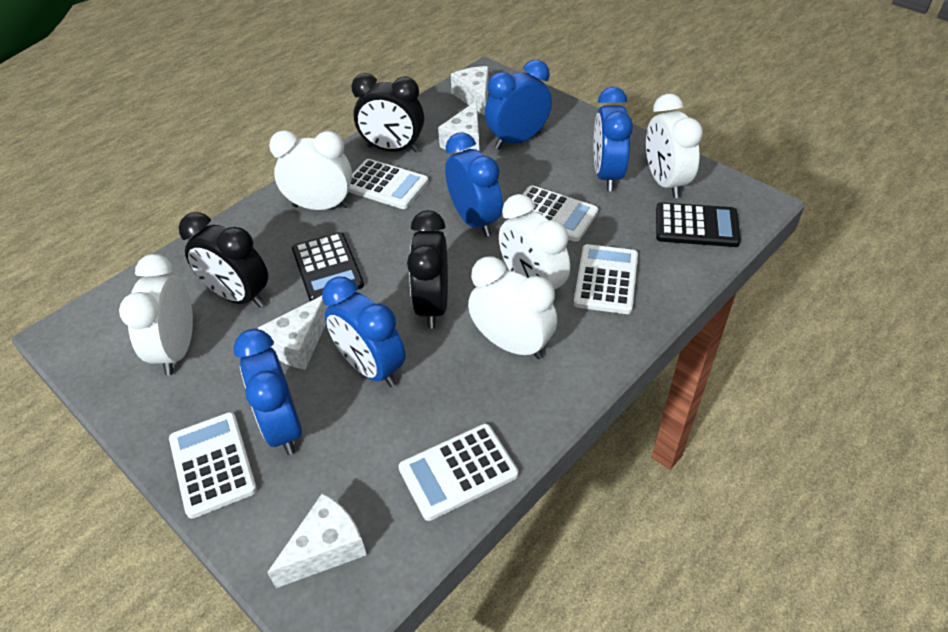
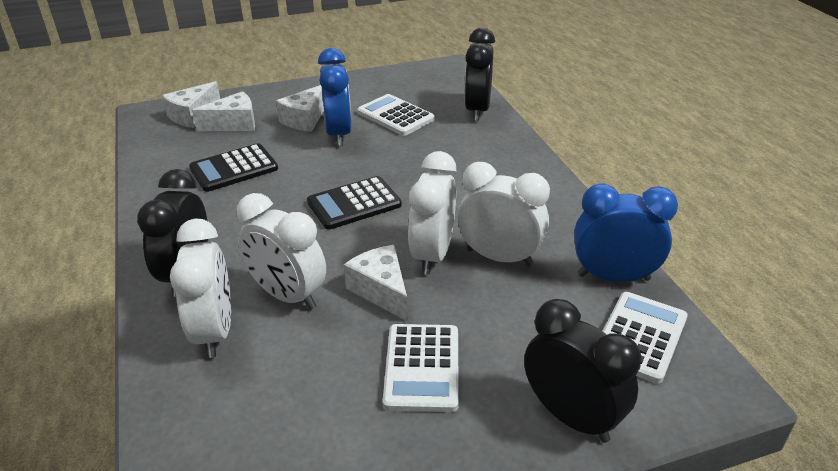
blue clock: 5 -> 2
white calculator: 5 -> 3
white clock: 5 -> 4

